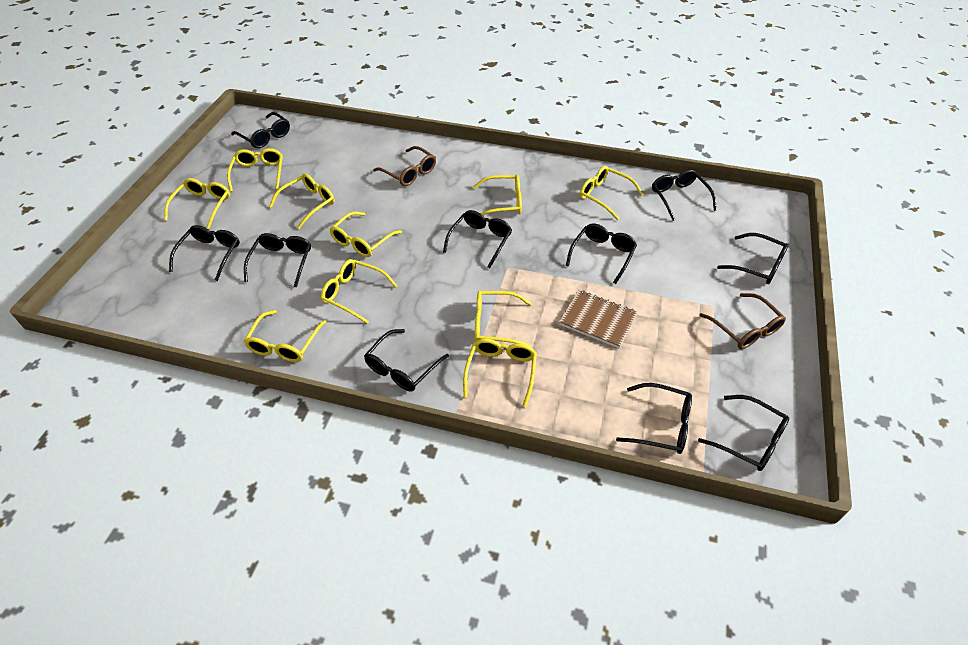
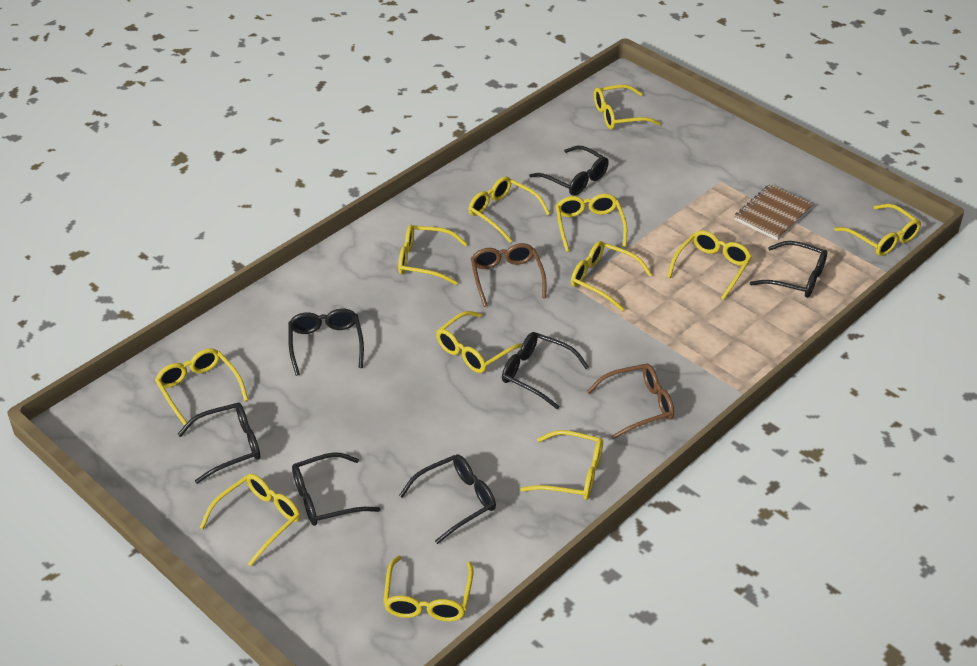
black glasses: 10 -> 7
yellow glasses: 10 -> 12

